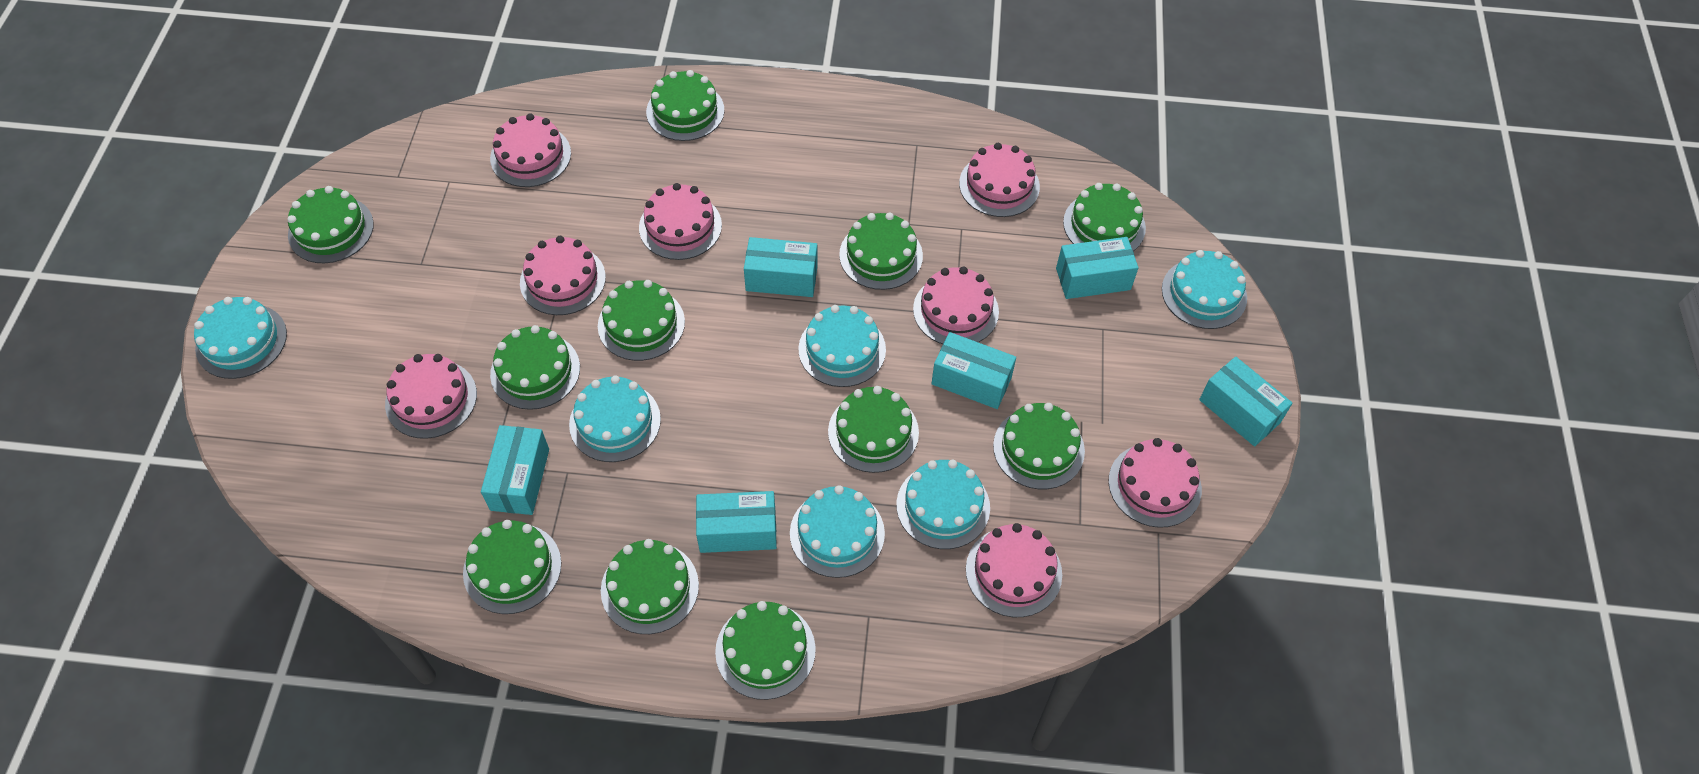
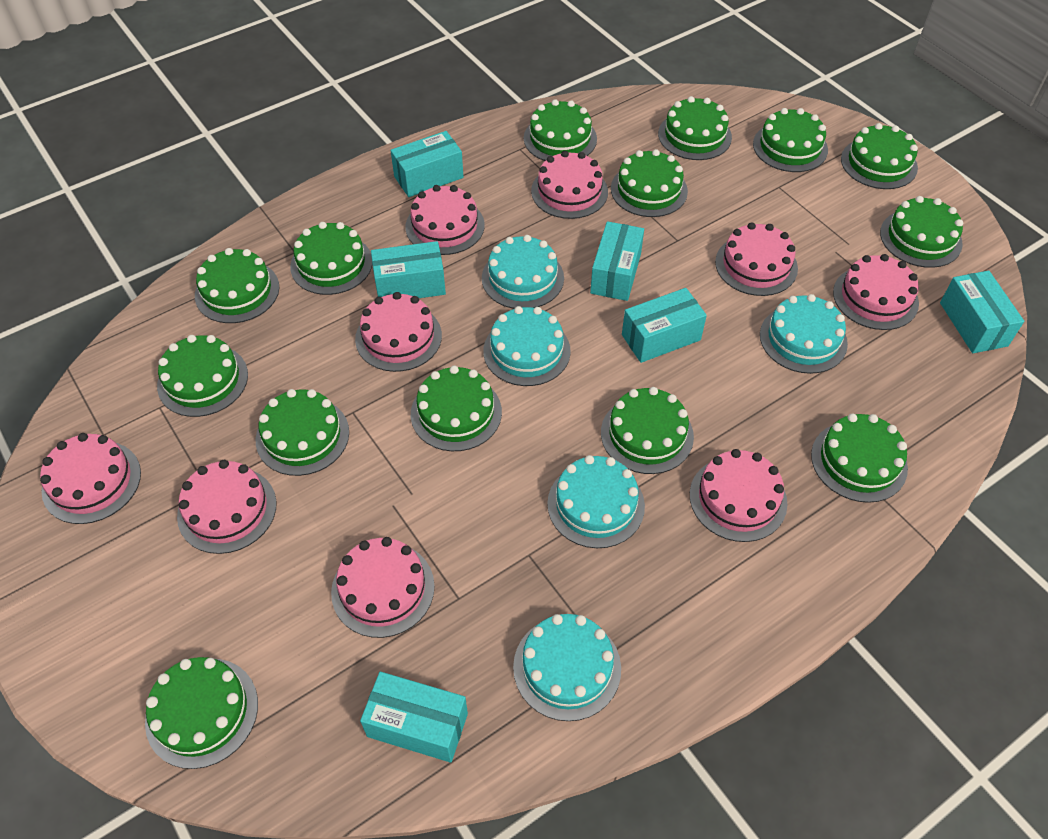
green cake: 11 -> 14
pink cake: 8 -> 9
turquoise cake: 6 -> 5

